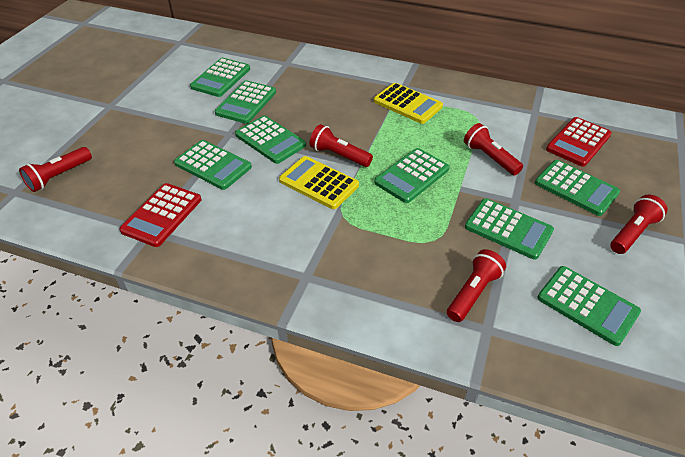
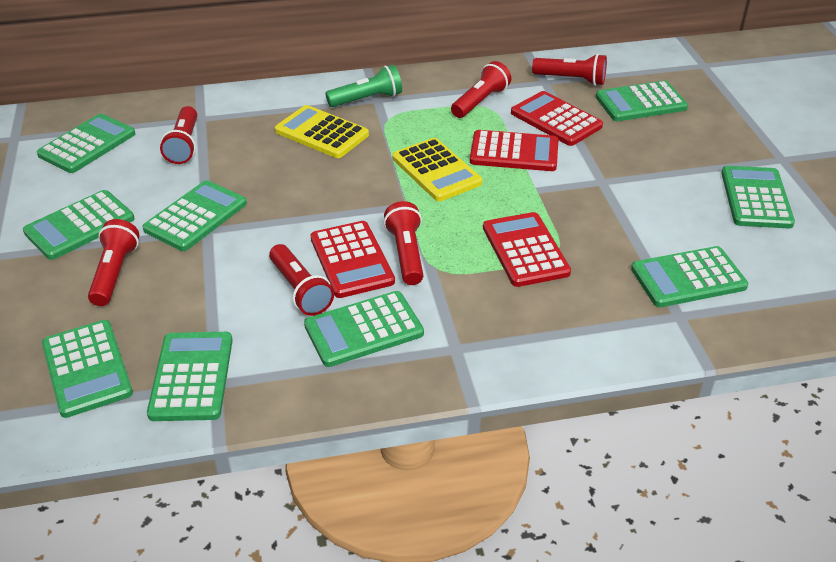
green calculator: 8 -> 9
green flashlight: 0 -> 1
red calculator: 2 -> 4
red flashlight: 5 -> 6

